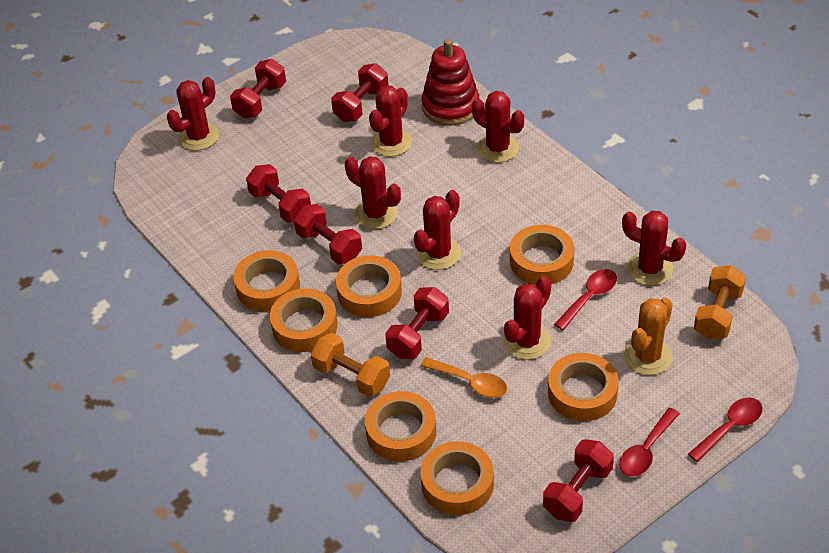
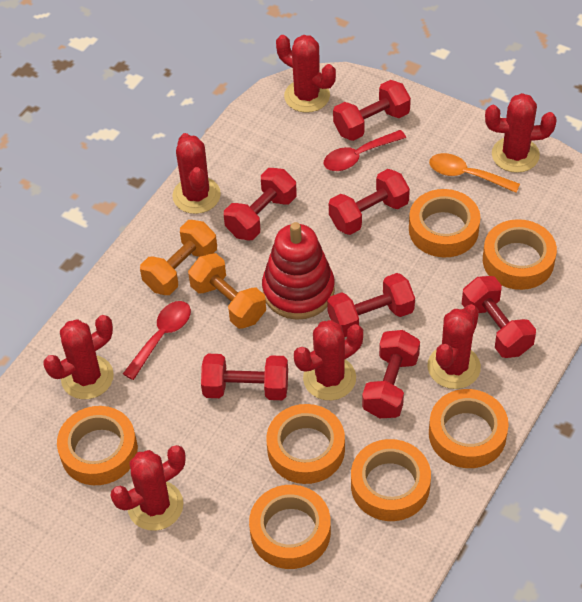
orange cactus: 1 -> 0
red dumbbell: 6 -> 7
red spoon: 3 -> 2

